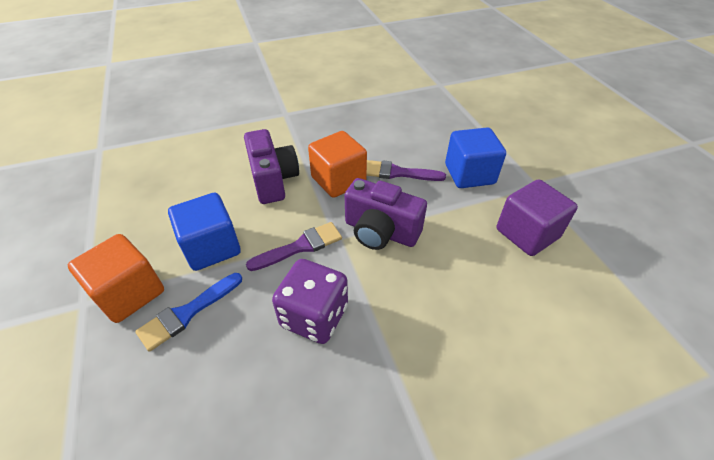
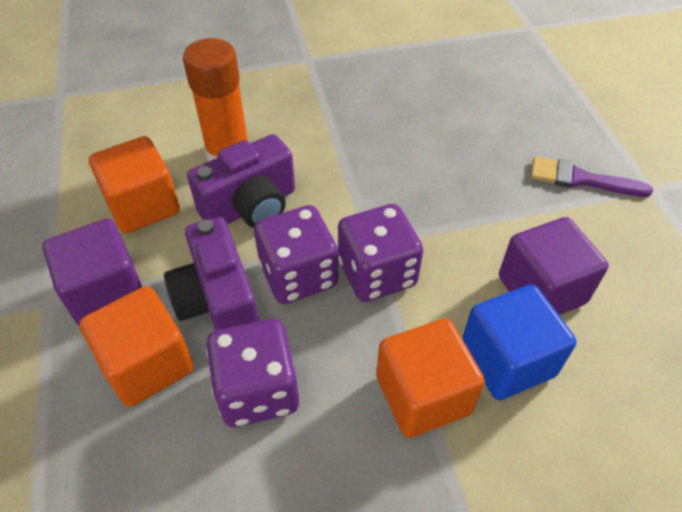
blue brush: 1 -> 0
blue cube: 2 -> 1
orange cube: 2 -> 3
orange glue stick: 0 -> 1
purple brush: 2 -> 1
purple cube: 1 -> 2
purple dice: 1 -> 3

